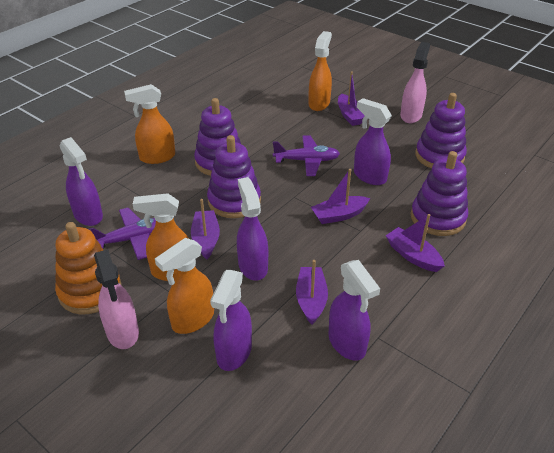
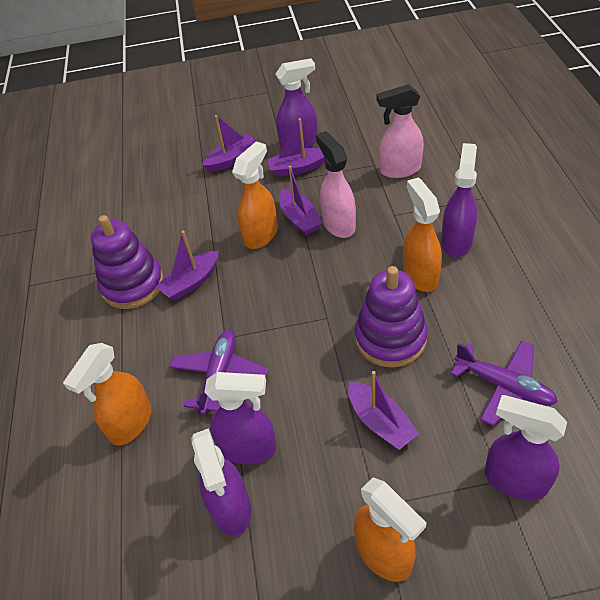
orange stacking toy: 1 -> 0
purple stacking toy: 4 -> 2

